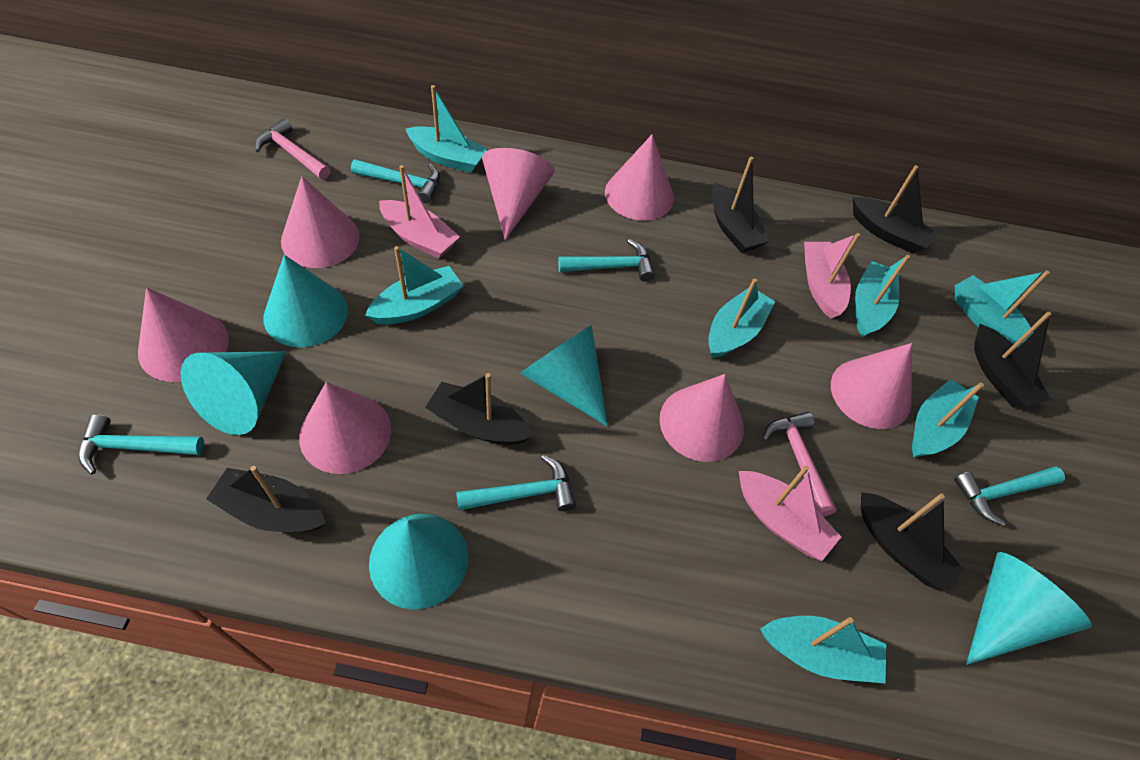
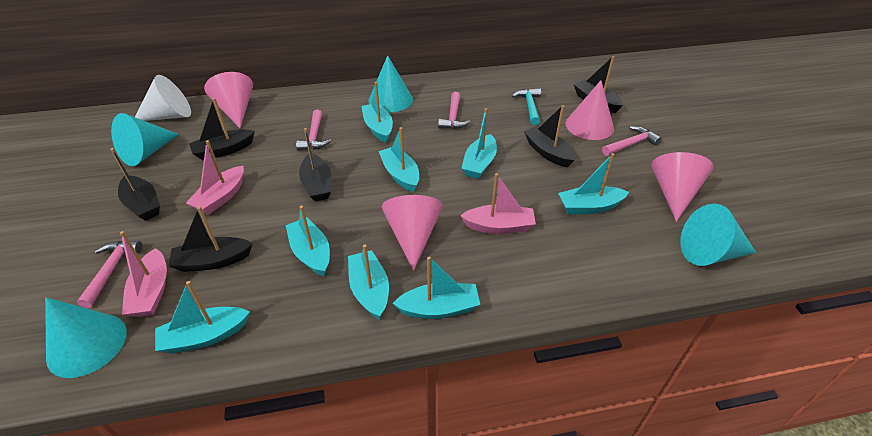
pink cone: 7 -> 4
pink hammer: 2 -> 4
turquoise boat: 7 -> 8
turquoise cone: 5 -> 4
turquoise hammer: 5 -> 1
white cone: 0 -> 1

